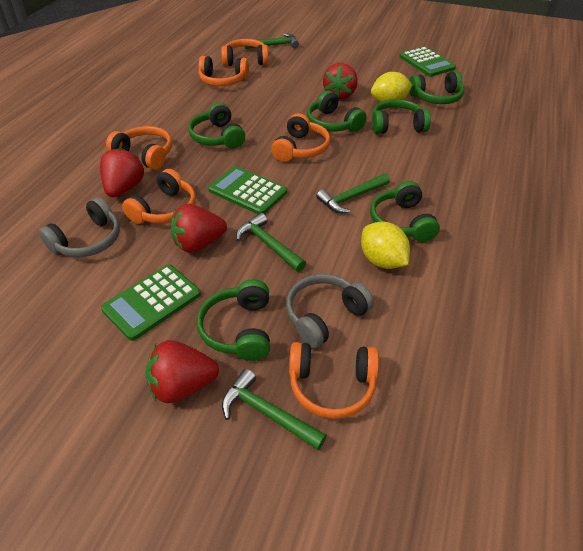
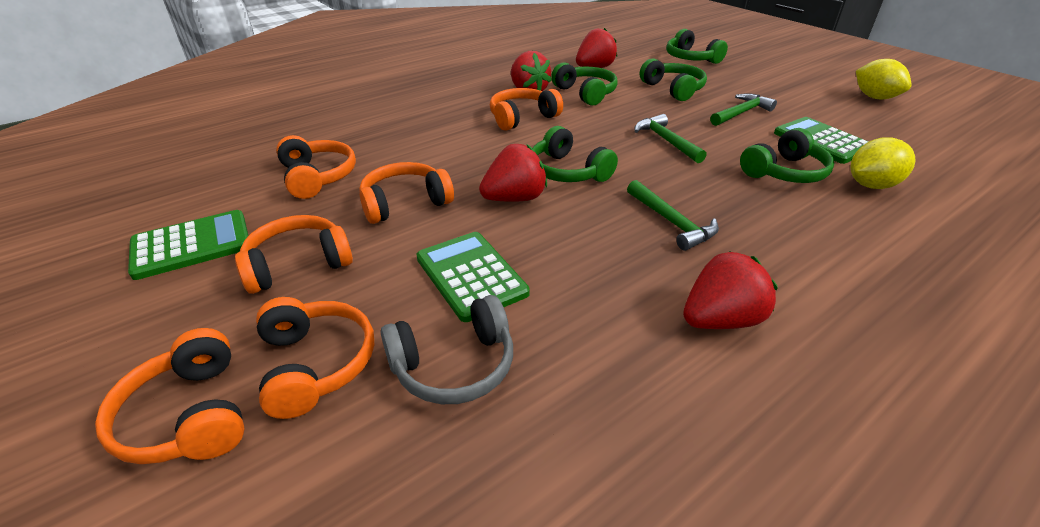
green hammer: 4 -> 3
green headphones: 6 -> 5
grey headphones: 2 -> 1

